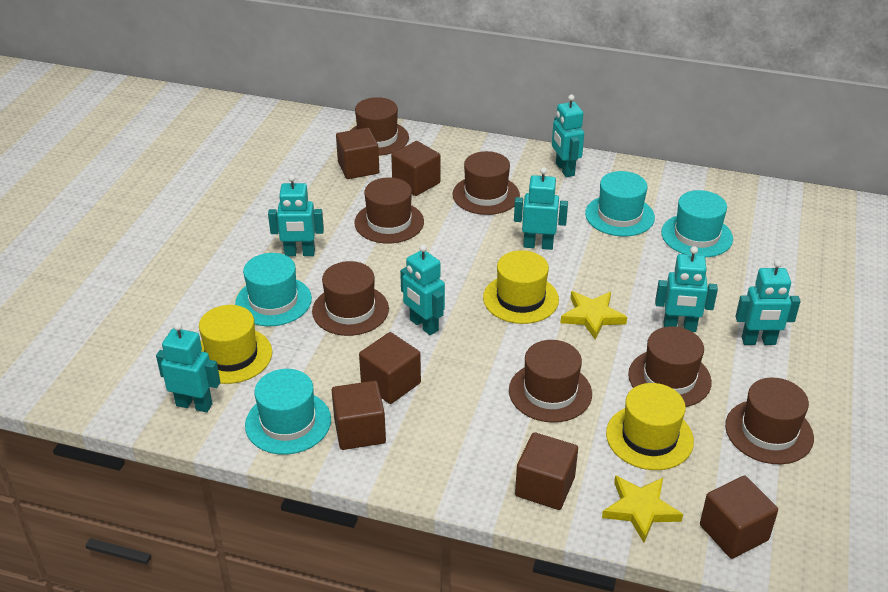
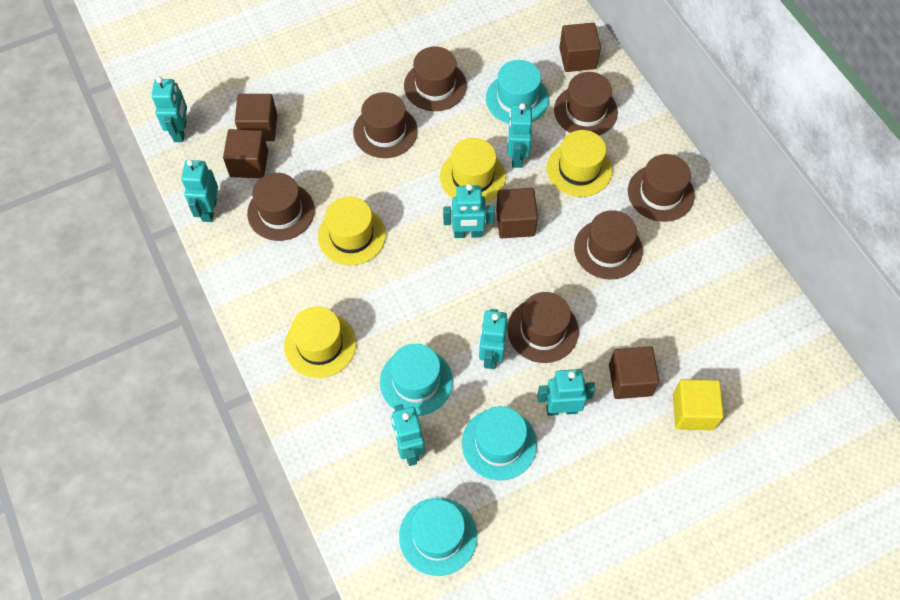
brown cube: 6 -> 5
yellow cube: 0 -> 1
yellow hat: 3 -> 4
yellow star: 2 -> 0

